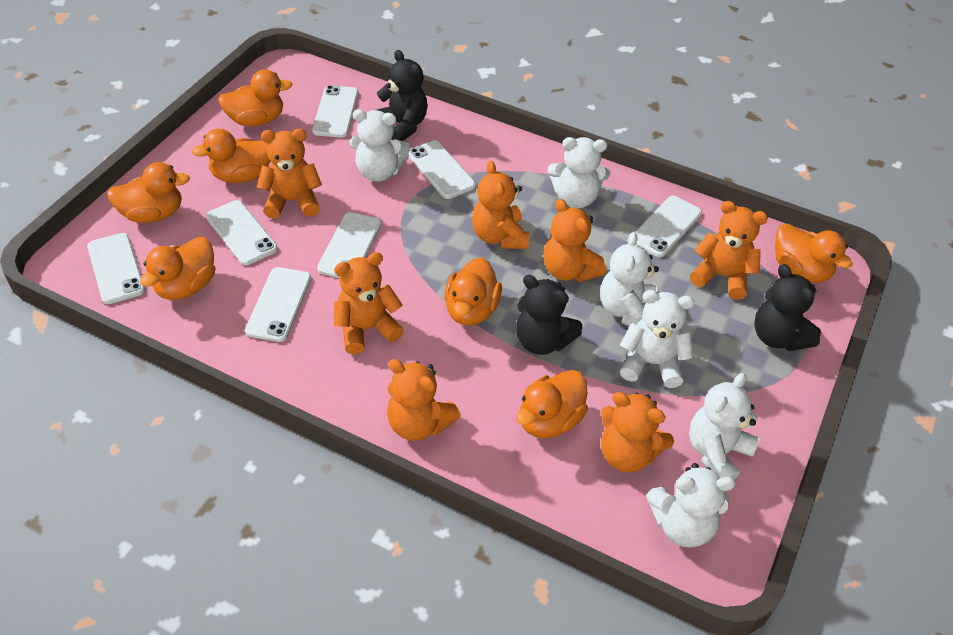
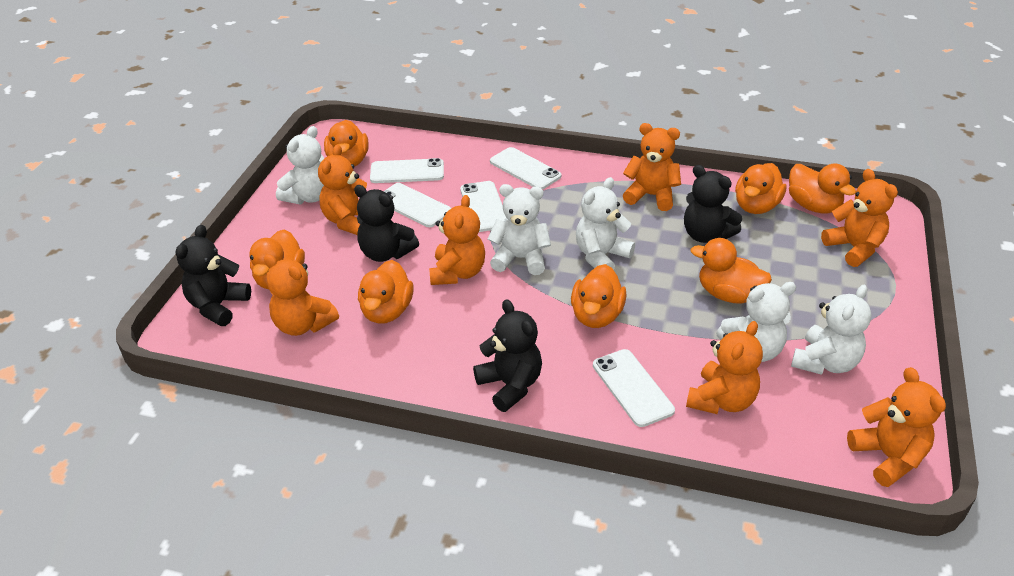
black teddy bear: 3 -> 4
white phone: 7 -> 5
white teddy bear: 6 -> 5

